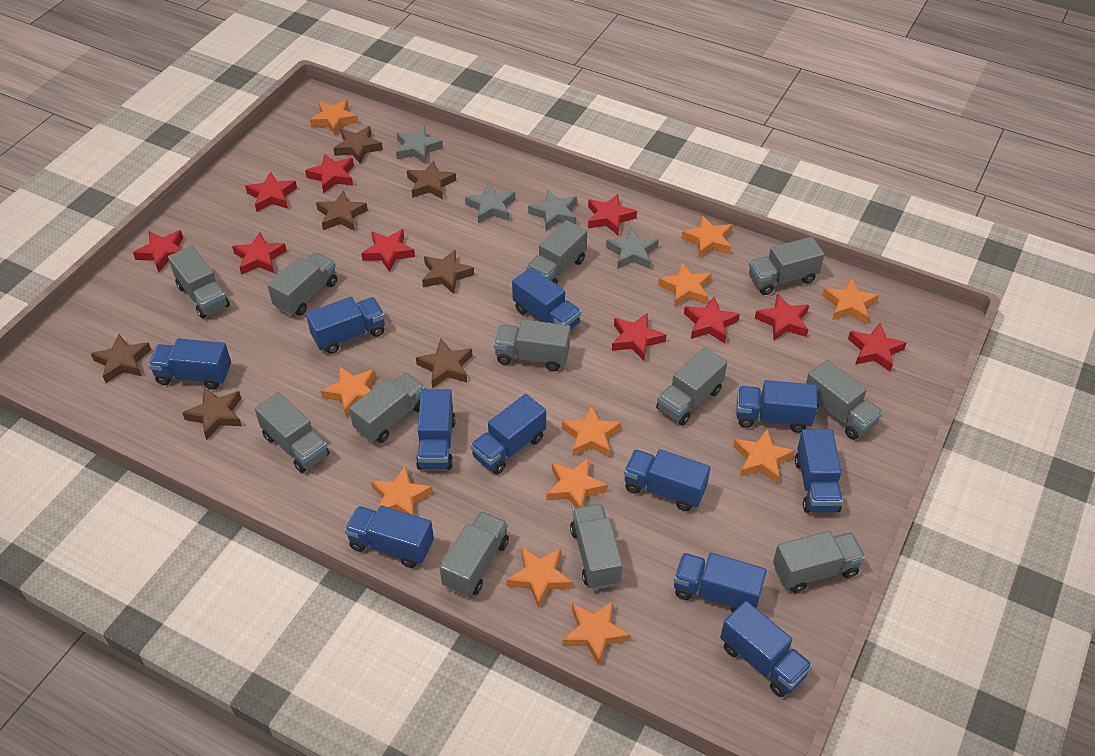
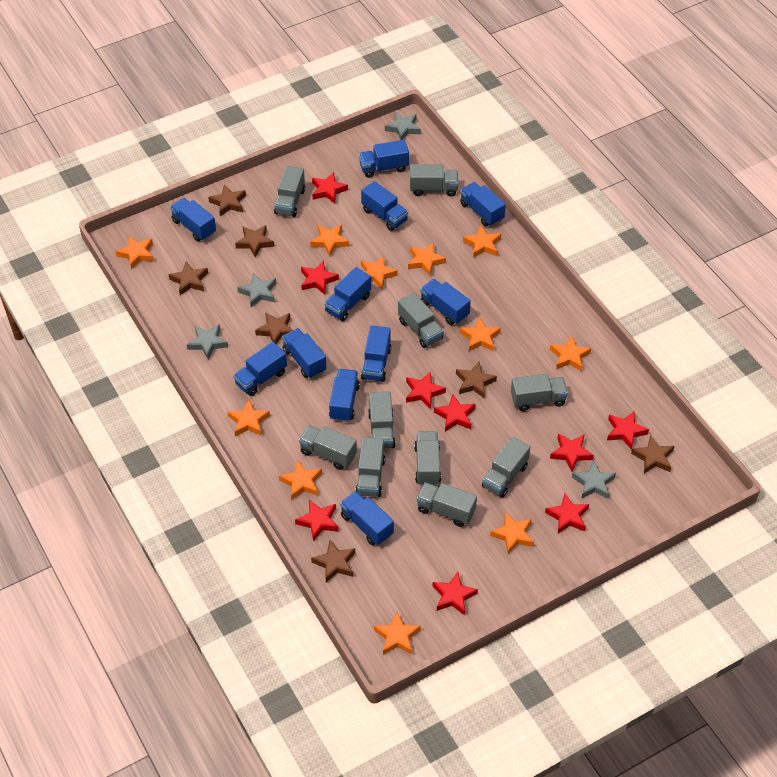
grey truck: 12 -> 10
red star: 10 -> 9

